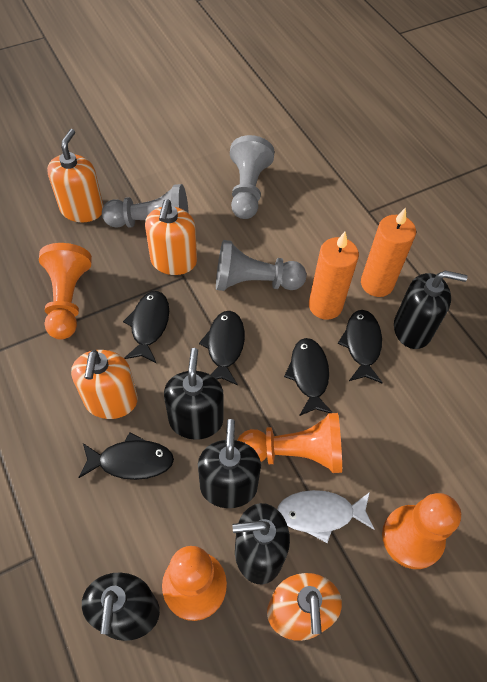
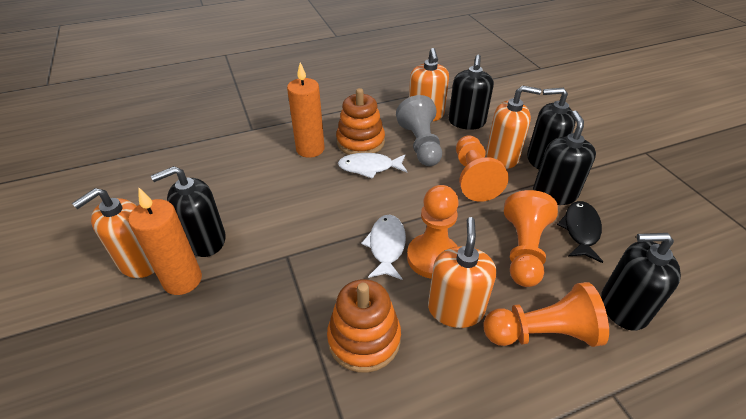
black fish: 5 -> 1
grey pawn: 3 -> 1
orange stacking toy: 0 -> 2
white fish: 1 -> 2

